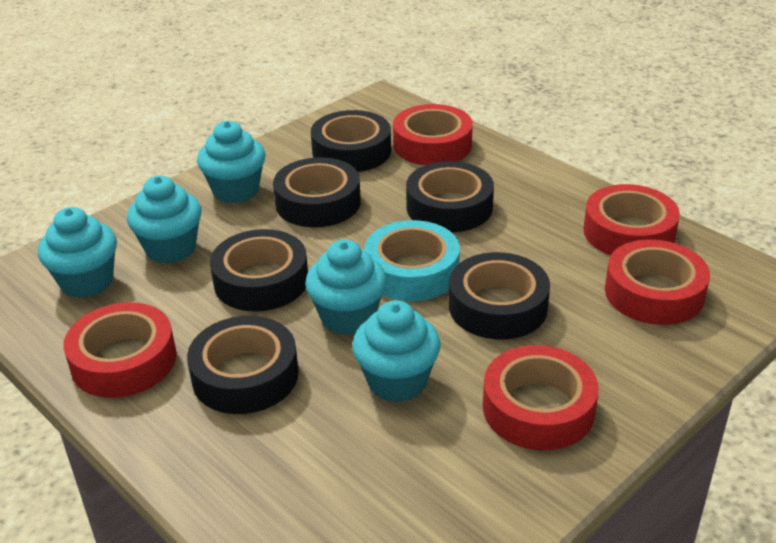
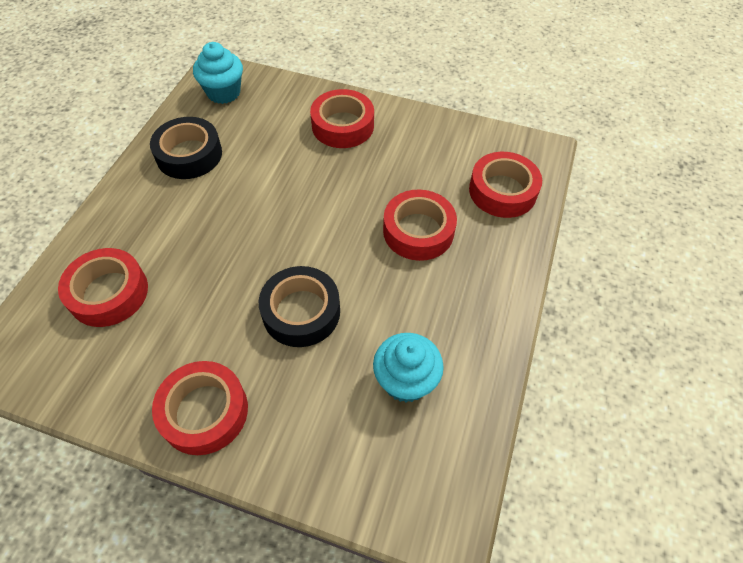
black tape: 6 -> 2
turquoise cupcake: 5 -> 2
turquoise tape: 1 -> 0

